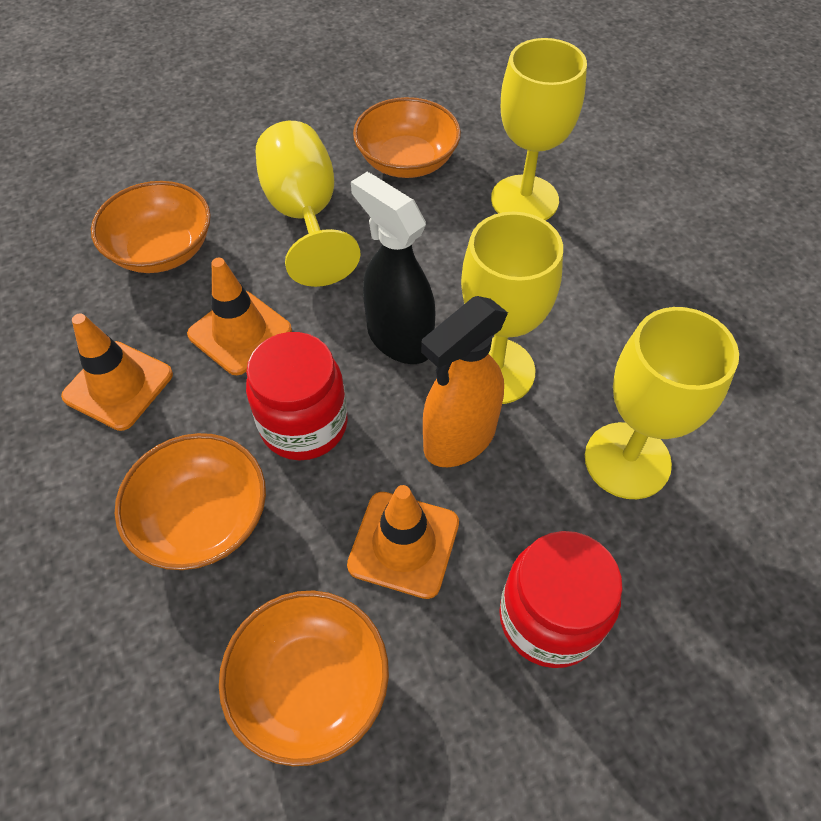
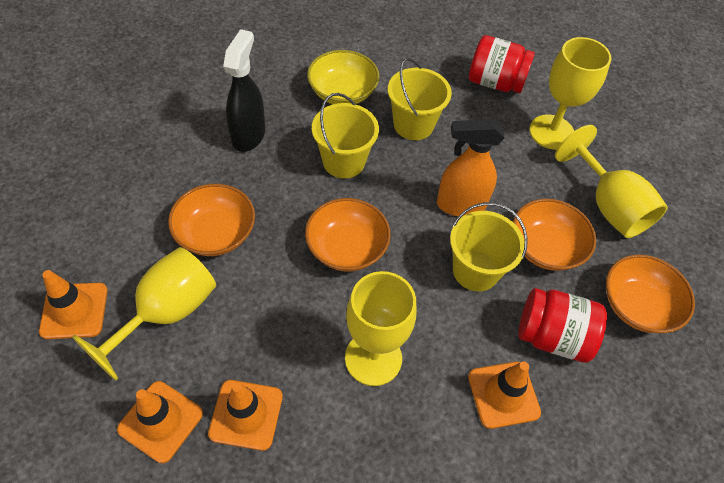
orange traffic cone: 3 -> 4
yellow bowl: 0 -> 1
yellow bucket: 0 -> 3

